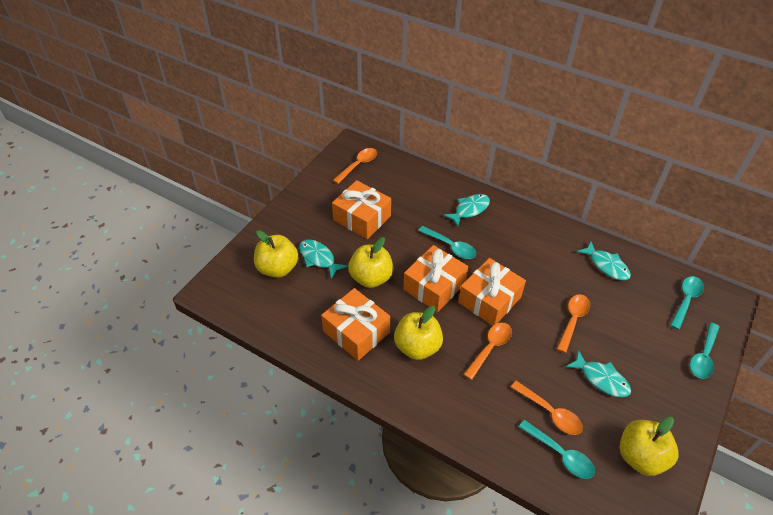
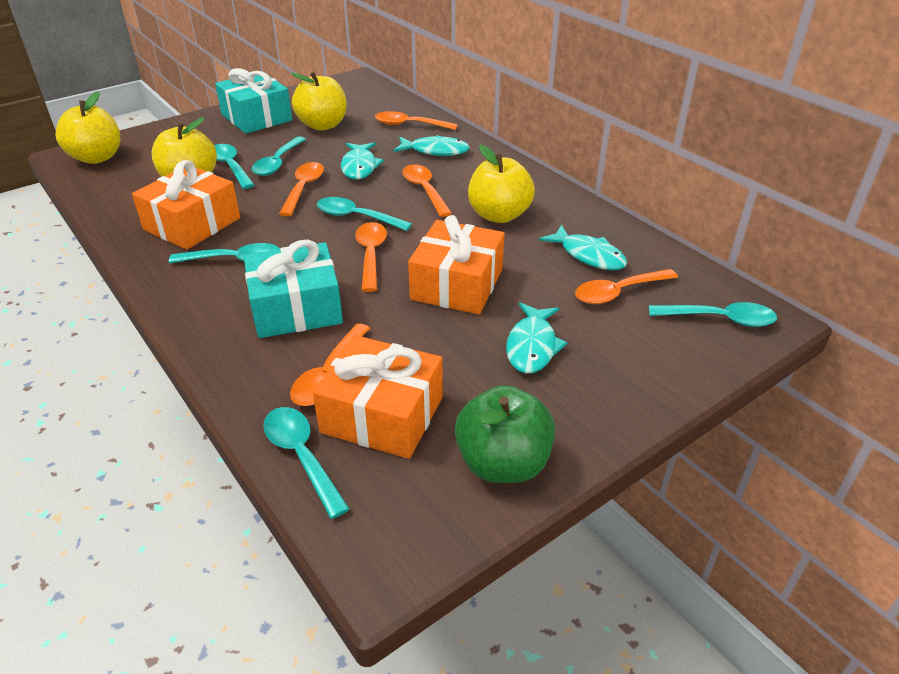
green apple: 0 -> 1
orange gift: 4 -> 3
orange spoon: 4 -> 6
turquoise gift: 0 -> 2
turquoise spoon: 4 -> 6

